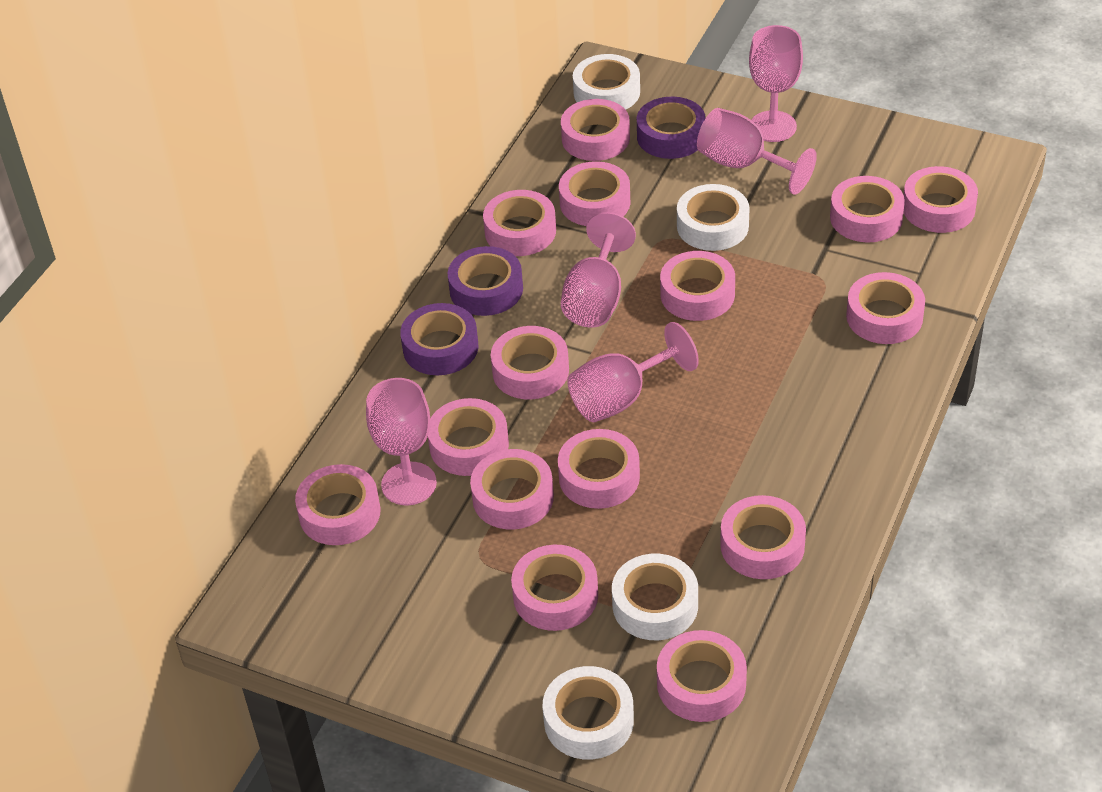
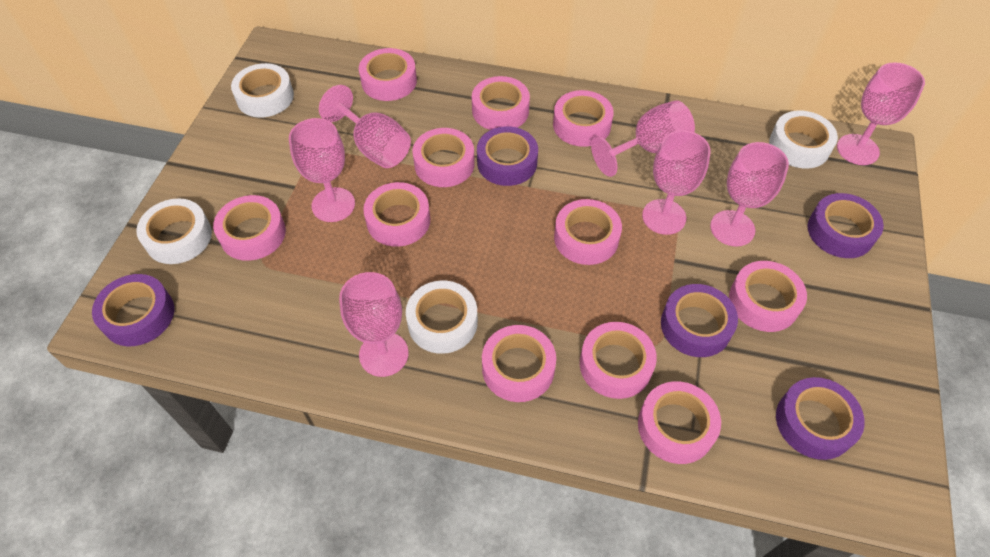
pink goblet: 5 -> 7
pink tape: 15 -> 11
purple tape: 3 -> 5

